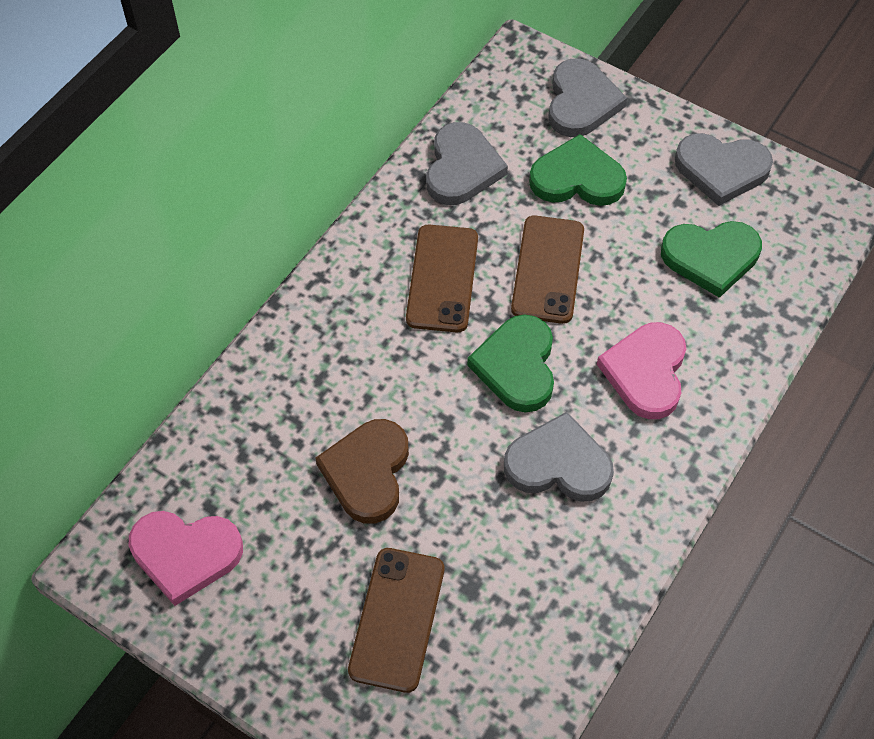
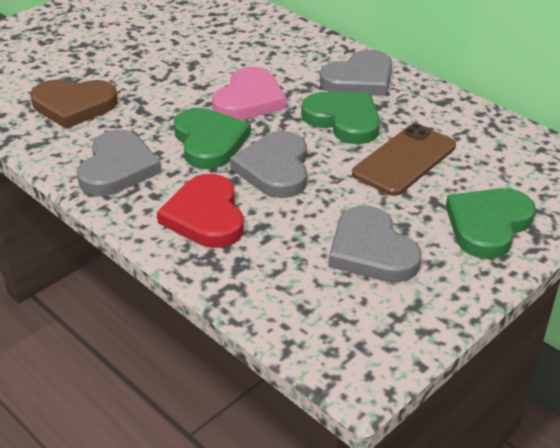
brown phone: 3 -> 1
pink heart: 2 -> 1
red heart: 0 -> 1

